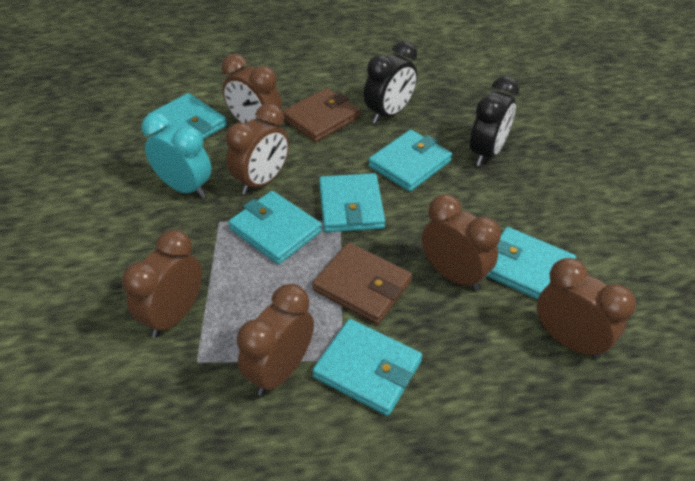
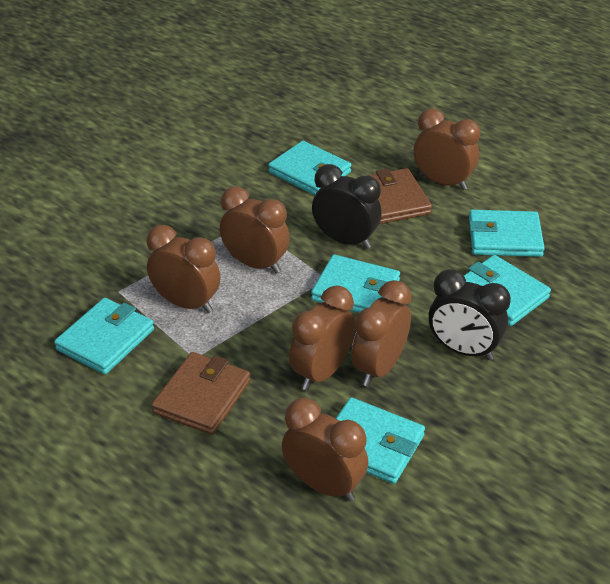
turquoise clock: 1 -> 0

